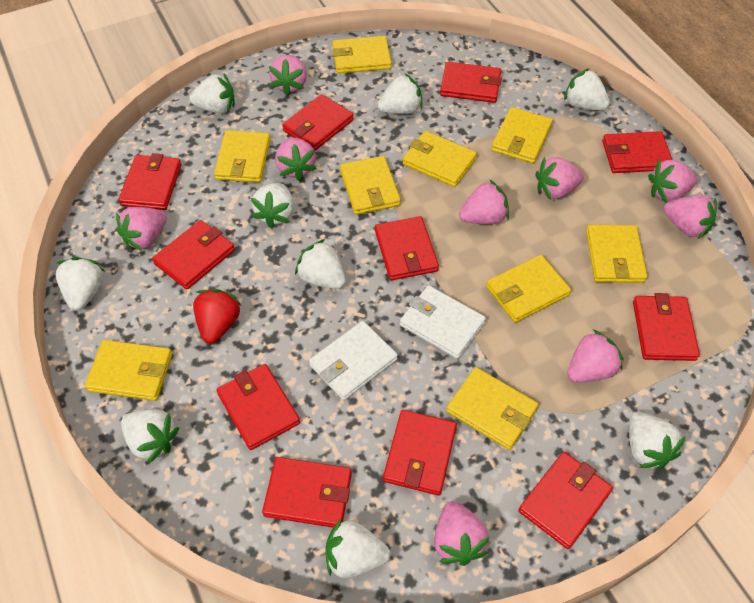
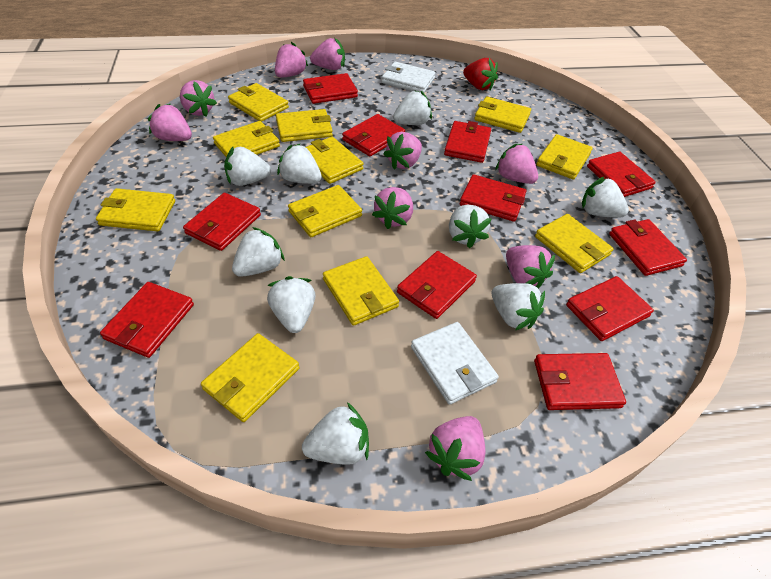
yellow wallet: 9 -> 11

